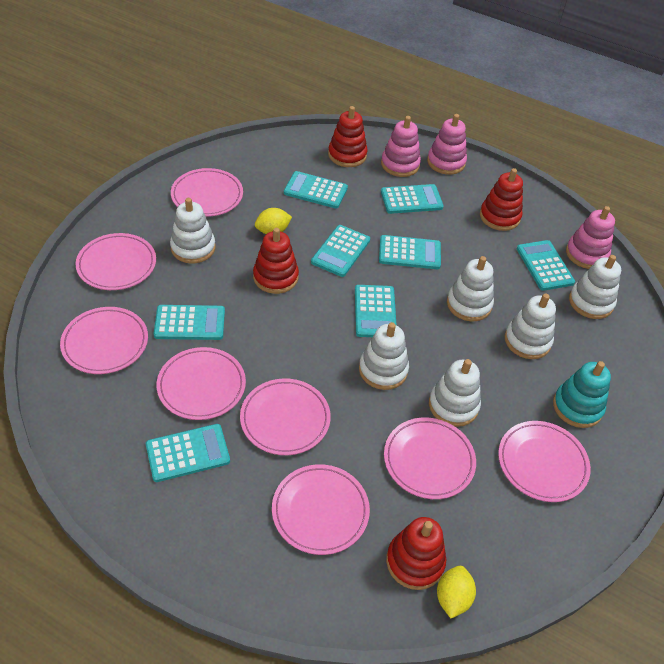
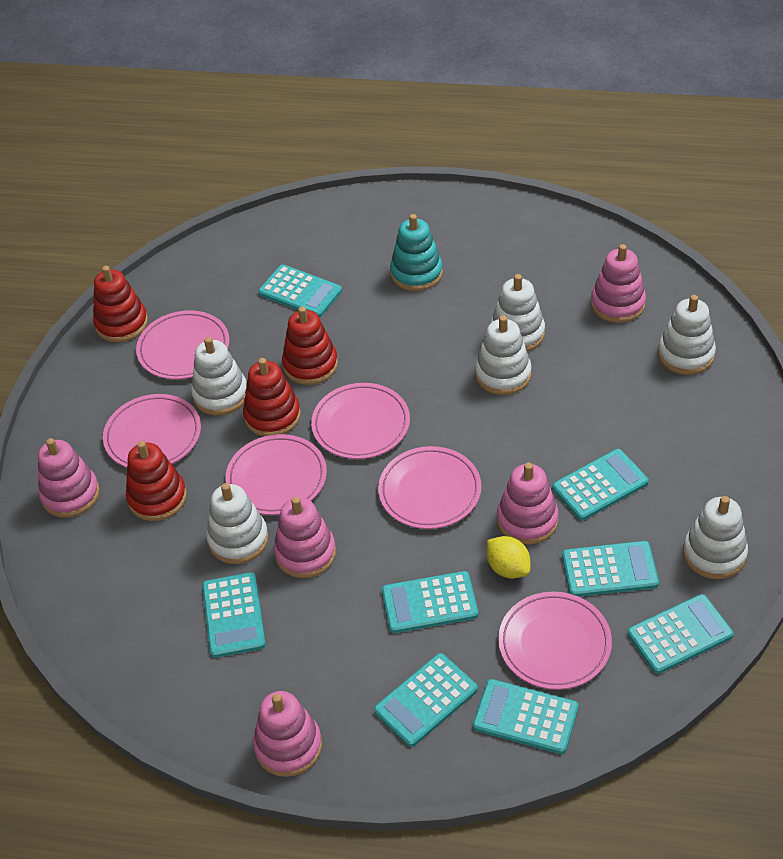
pink plate: 8 -> 6
pink stacking toy: 3 -> 5
yellow lemon: 2 -> 1

